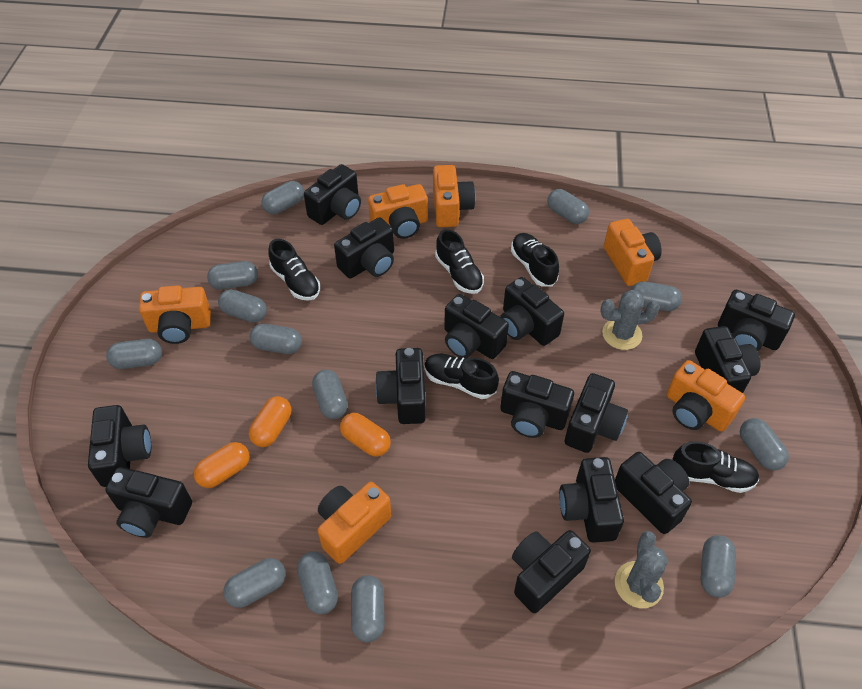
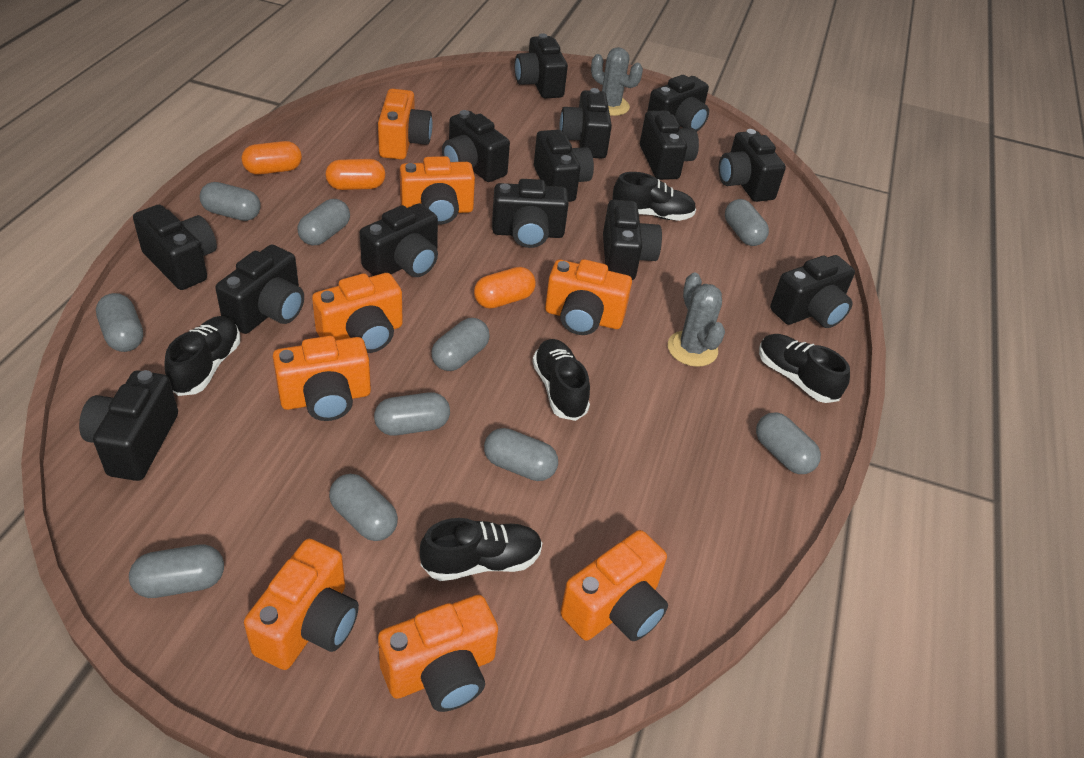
grey capsule: 13 -> 10
orange camera: 6 -> 8

